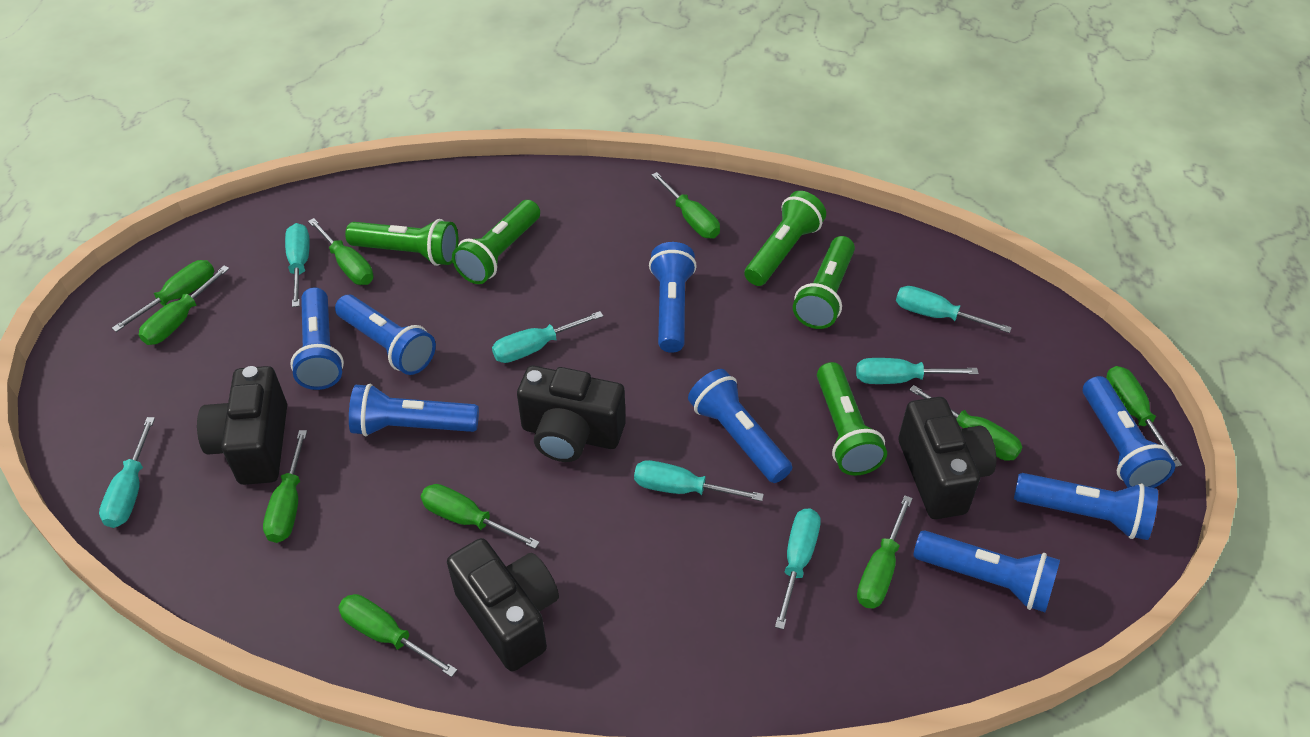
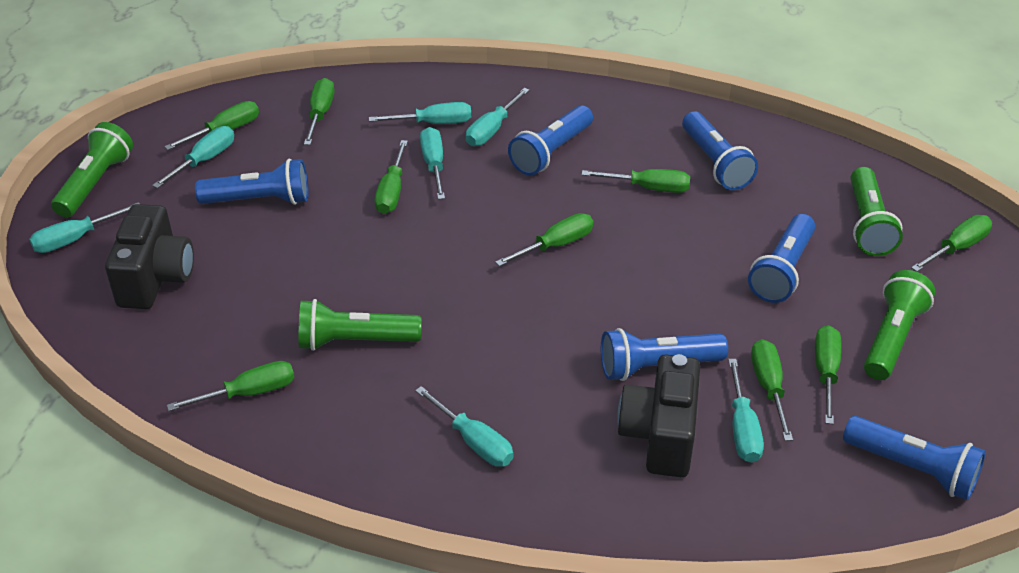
black camera: 4 -> 2
blue flashlight: 8 -> 6
green flashlight: 5 -> 4
green screwdriver: 10 -> 9

